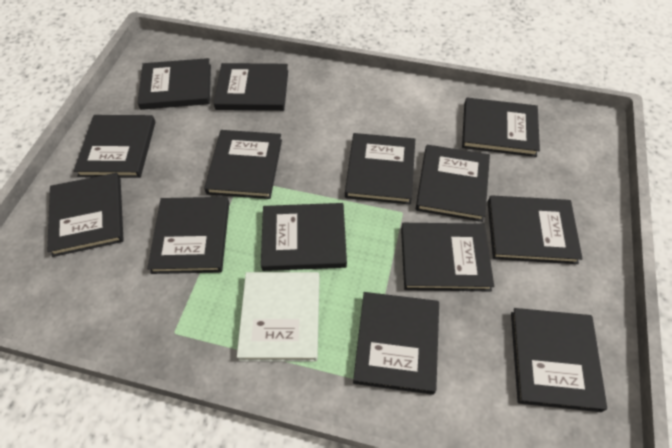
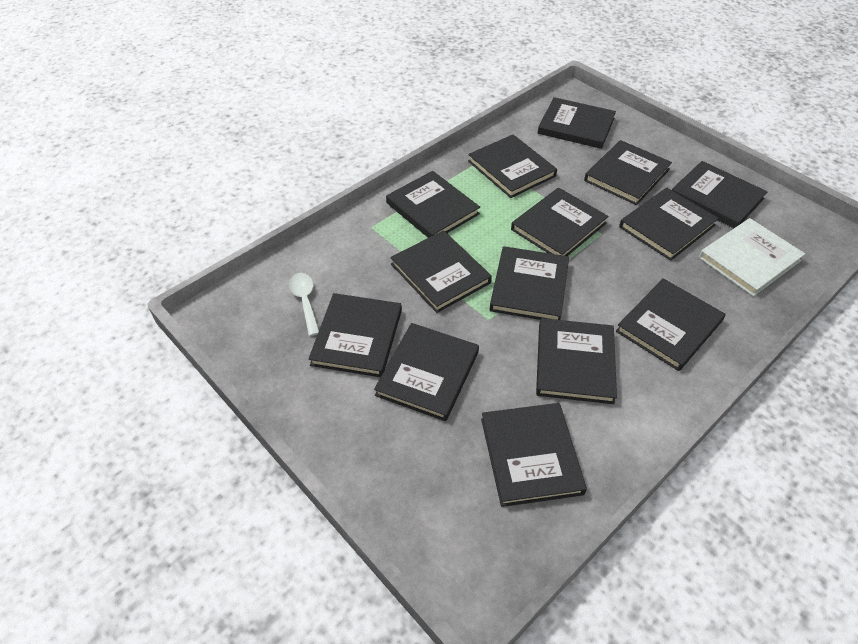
white spoon: 0 -> 1

